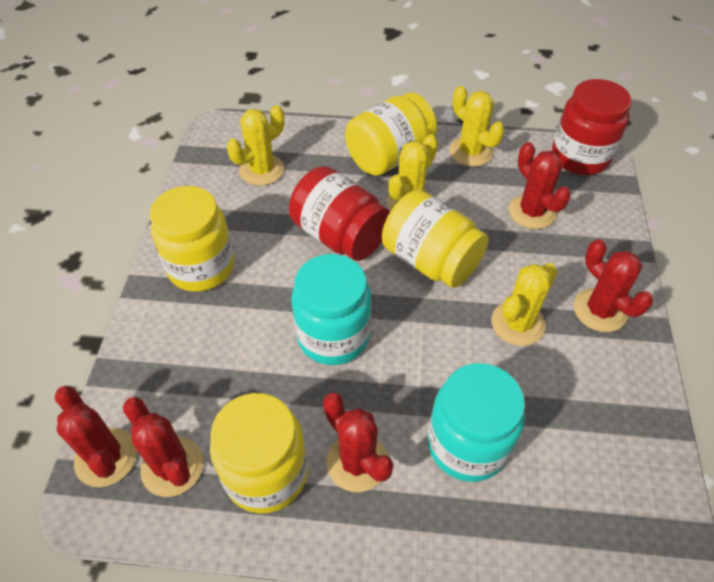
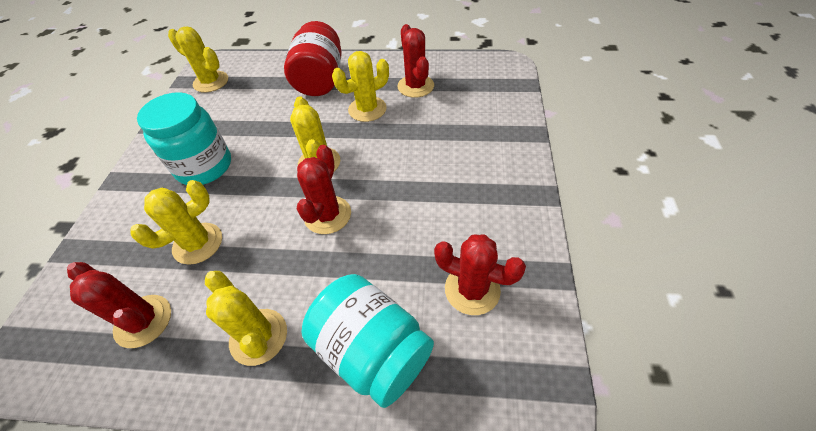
red cactus: 5 -> 4
red jar: 2 -> 1
yellow cactus: 4 -> 5
yellow jar: 4 -> 0

